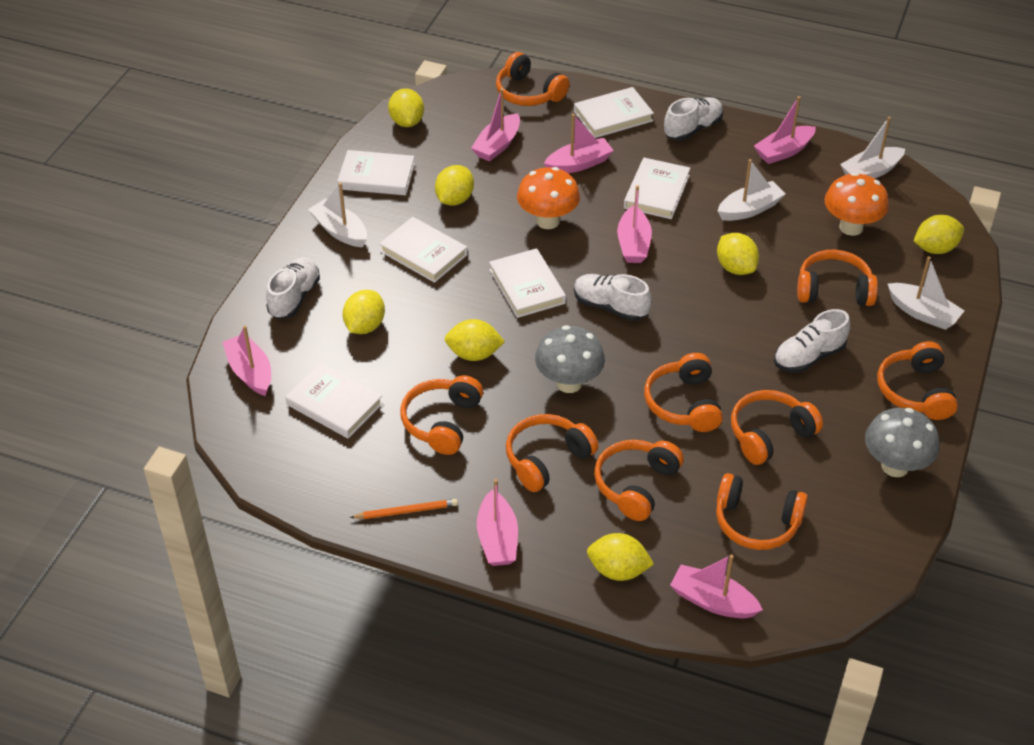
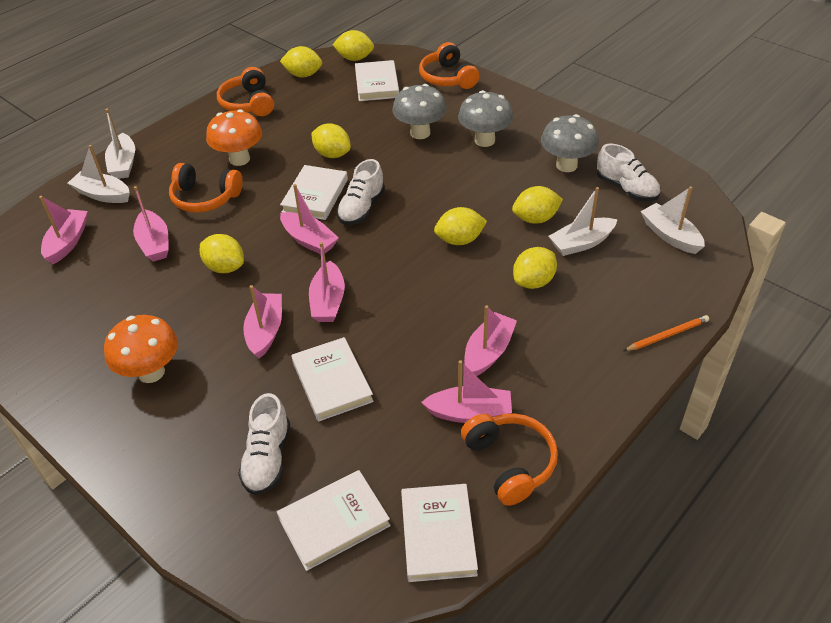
grey mushroom: 2 -> 3
orange headphones: 9 -> 4
white book: 6 -> 5
white shoe: 4 -> 3

